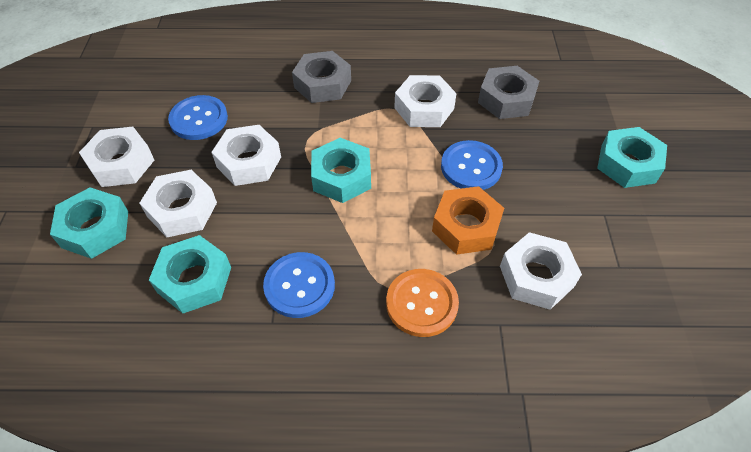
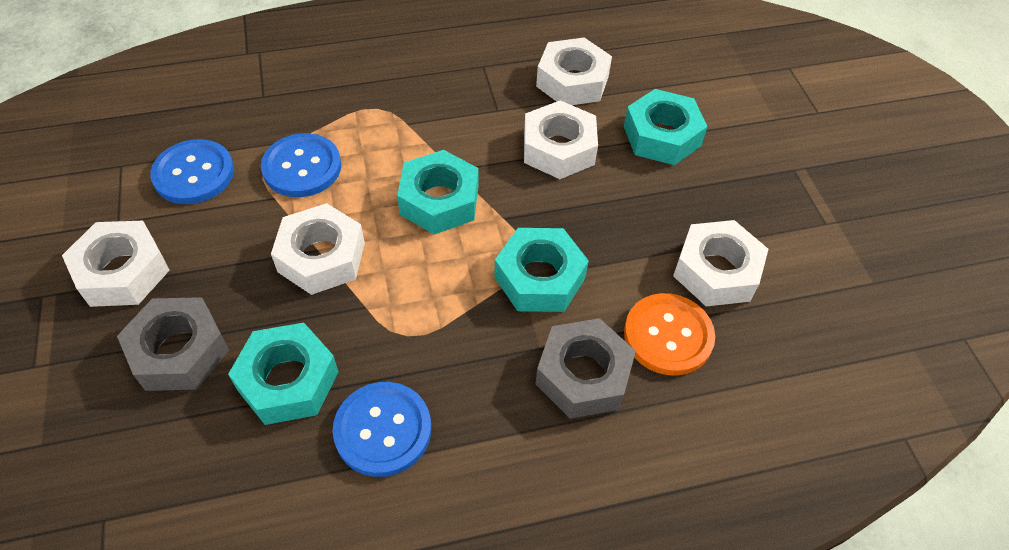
orange nut: 1 -> 0

